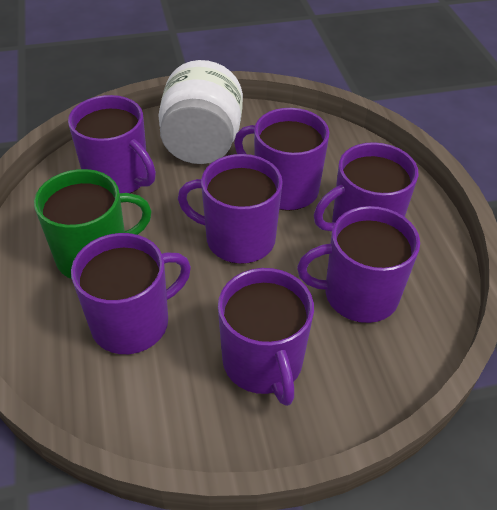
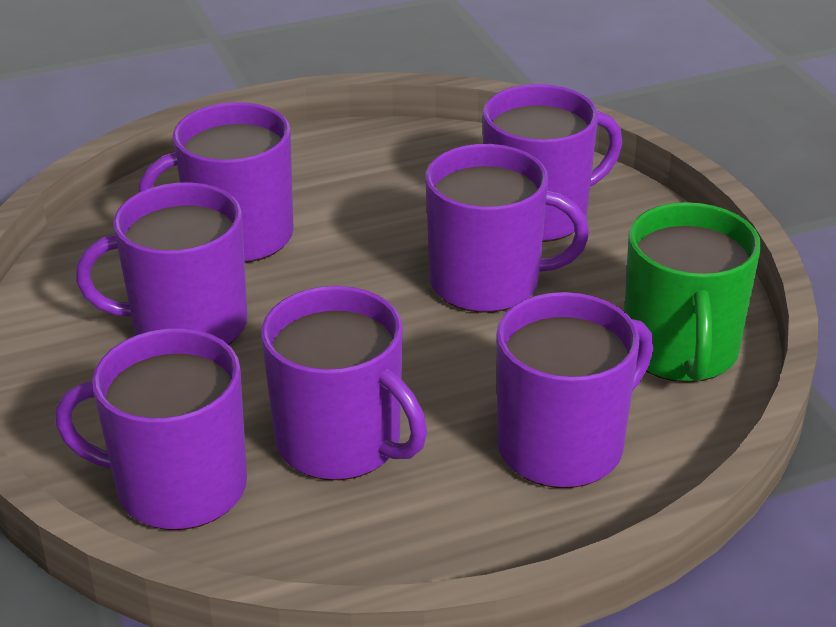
white jar: 1 -> 0

